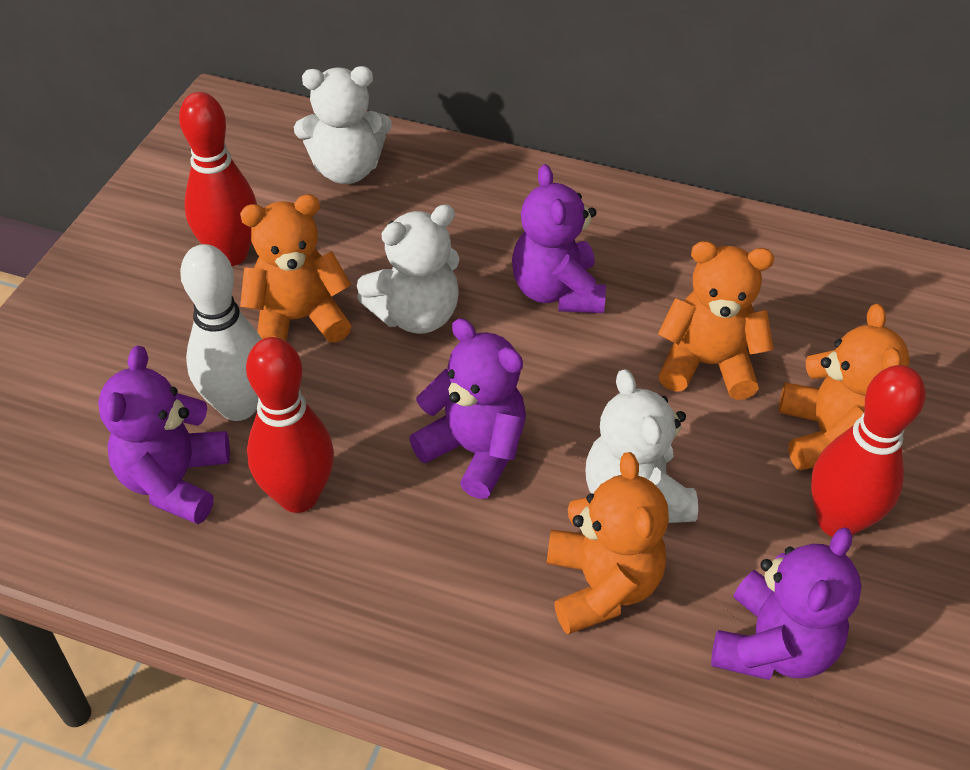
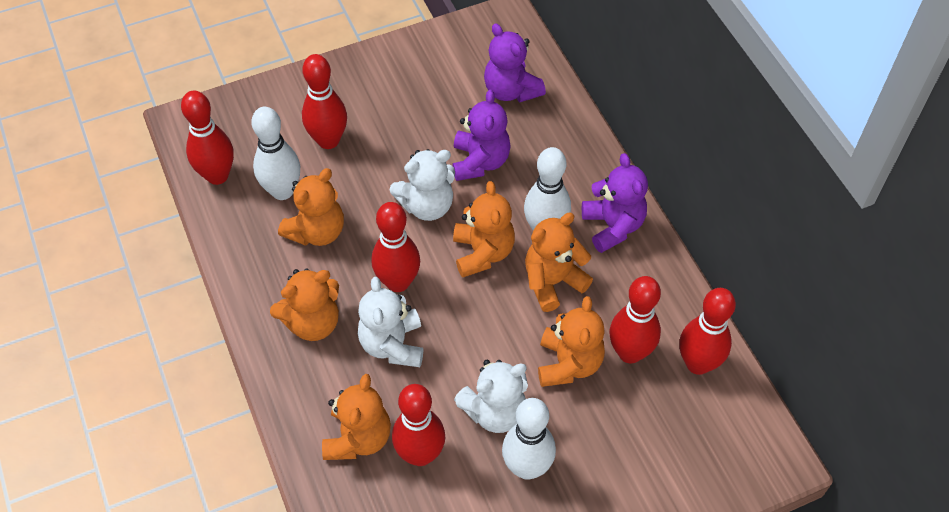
orange teddy bear: 4 -> 6
purple teddy bear: 4 -> 3
red bowling pin: 3 -> 6
white bowling pin: 1 -> 3

